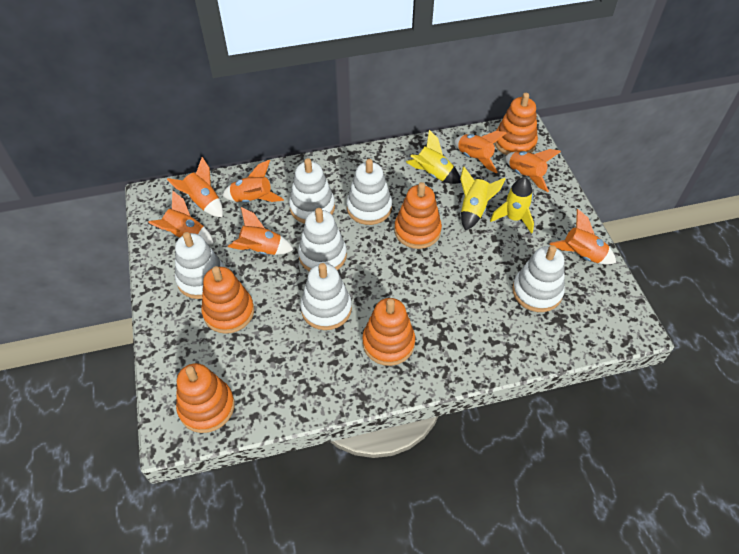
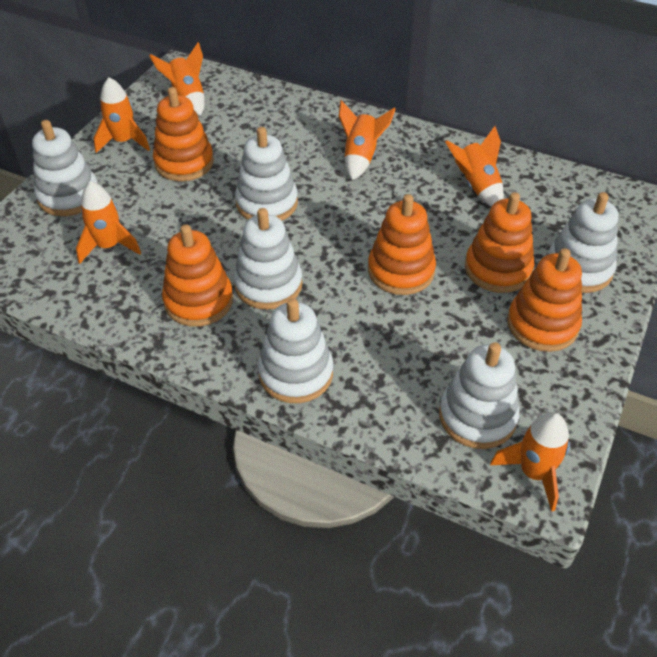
orange rocket: 7 -> 6
yellow rocket: 3 -> 0

